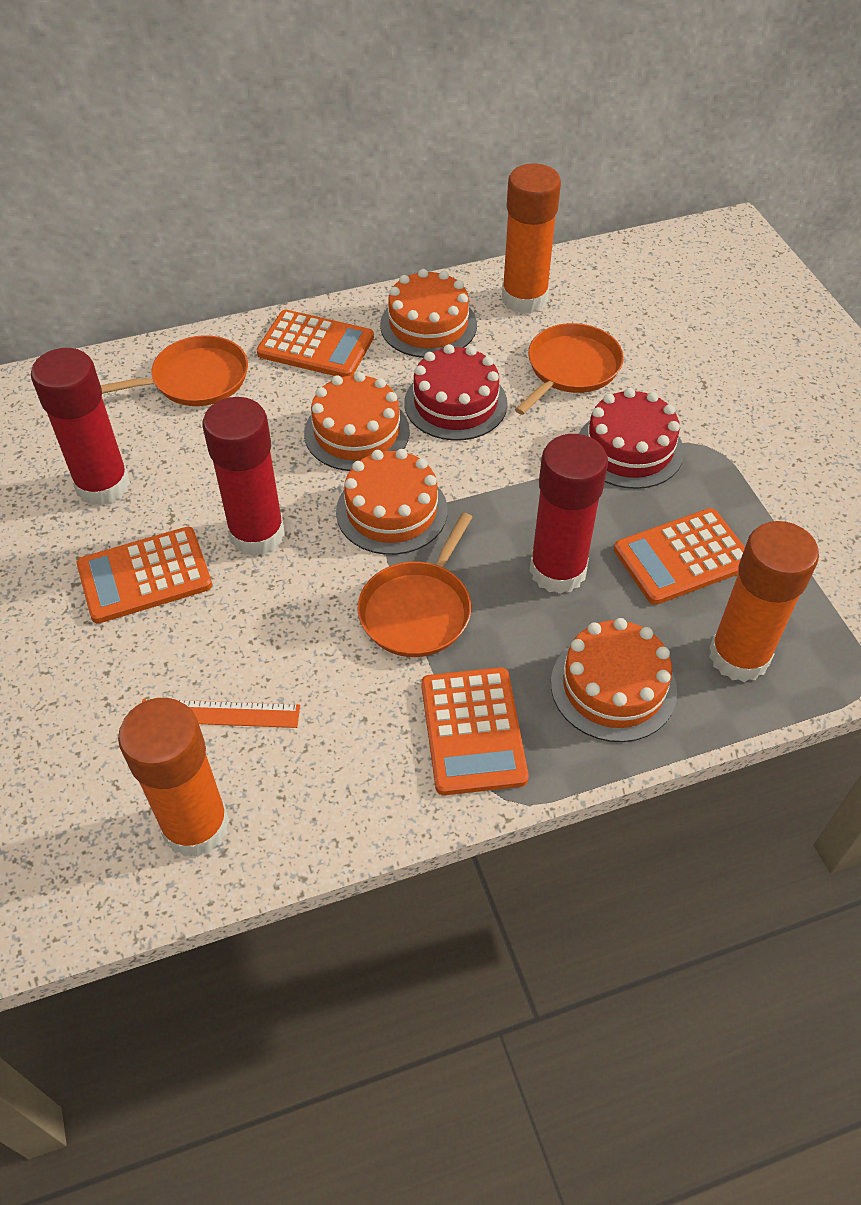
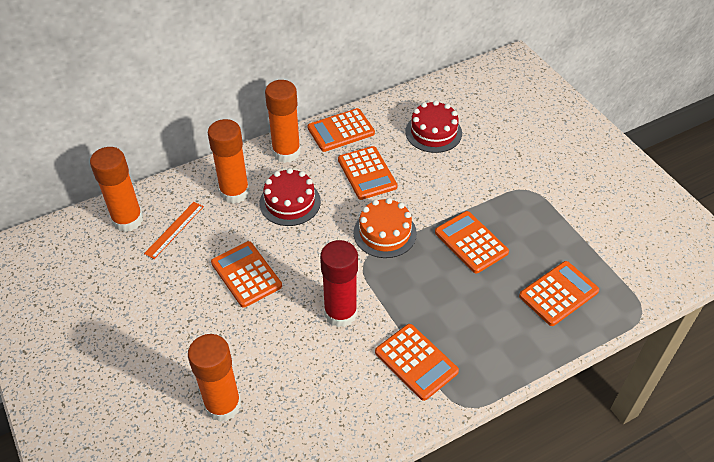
orange cake: 4 -> 1
orange calculator: 4 -> 6
orange glue stick: 3 -> 4
orange pan: 3 -> 0
red glue stick: 3 -> 1

